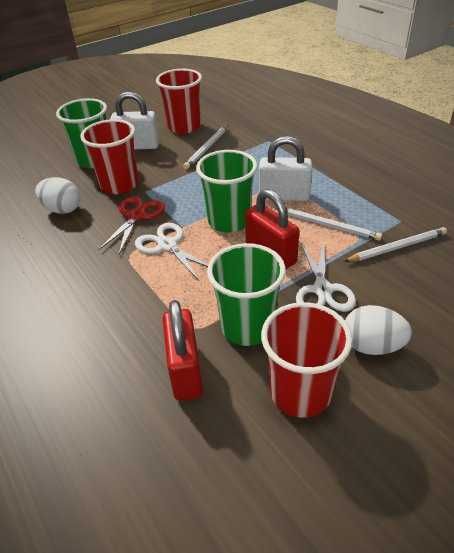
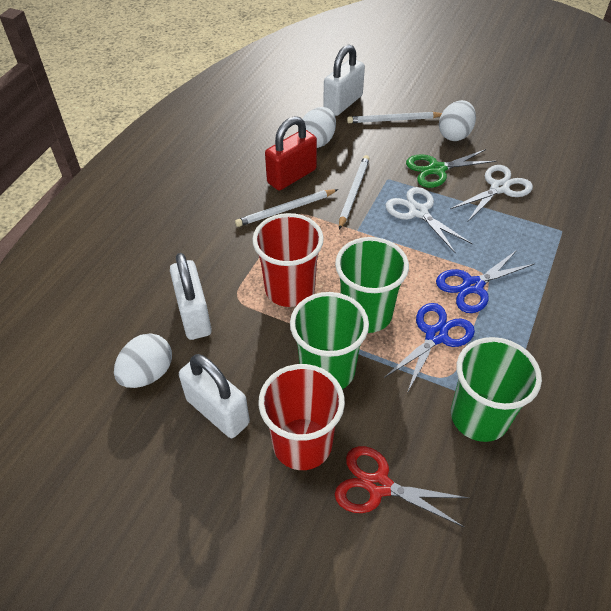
blue scissors: 0 -> 2
green scissors: 0 -> 1
red cup: 3 -> 2
red padlock: 2 -> 1
white egg: 2 -> 3
white padlock: 2 -> 3

